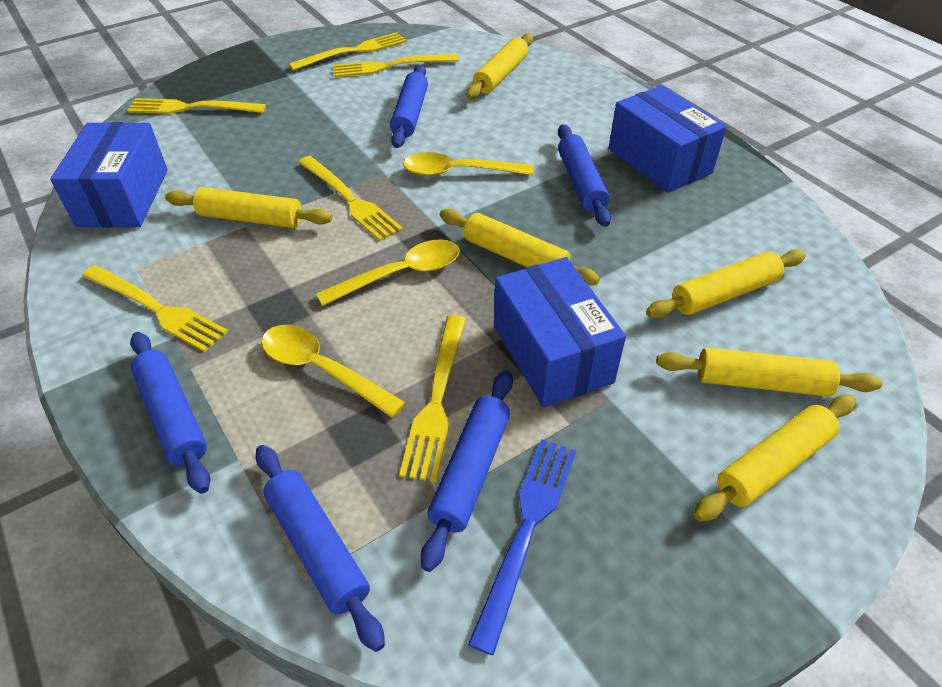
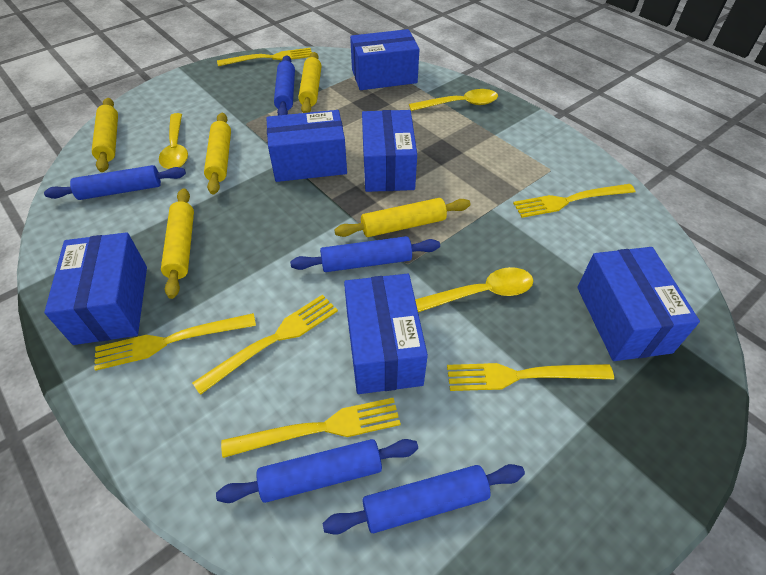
blue box: 3 -> 6
blue fork: 1 -> 0
yellow rolling pin: 6 -> 5

